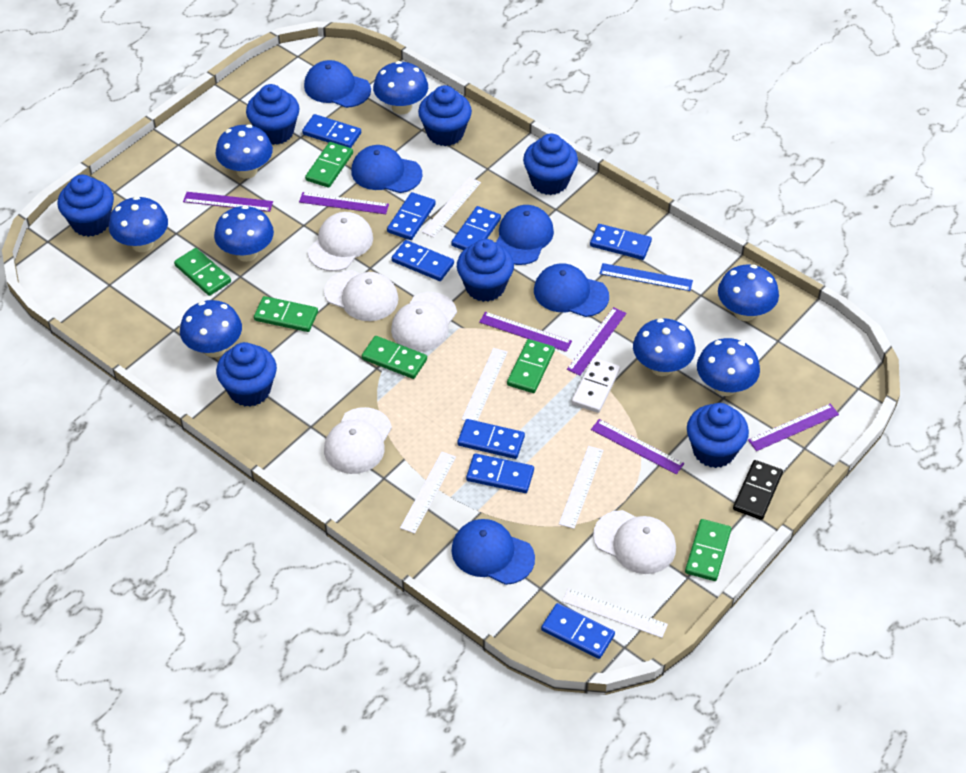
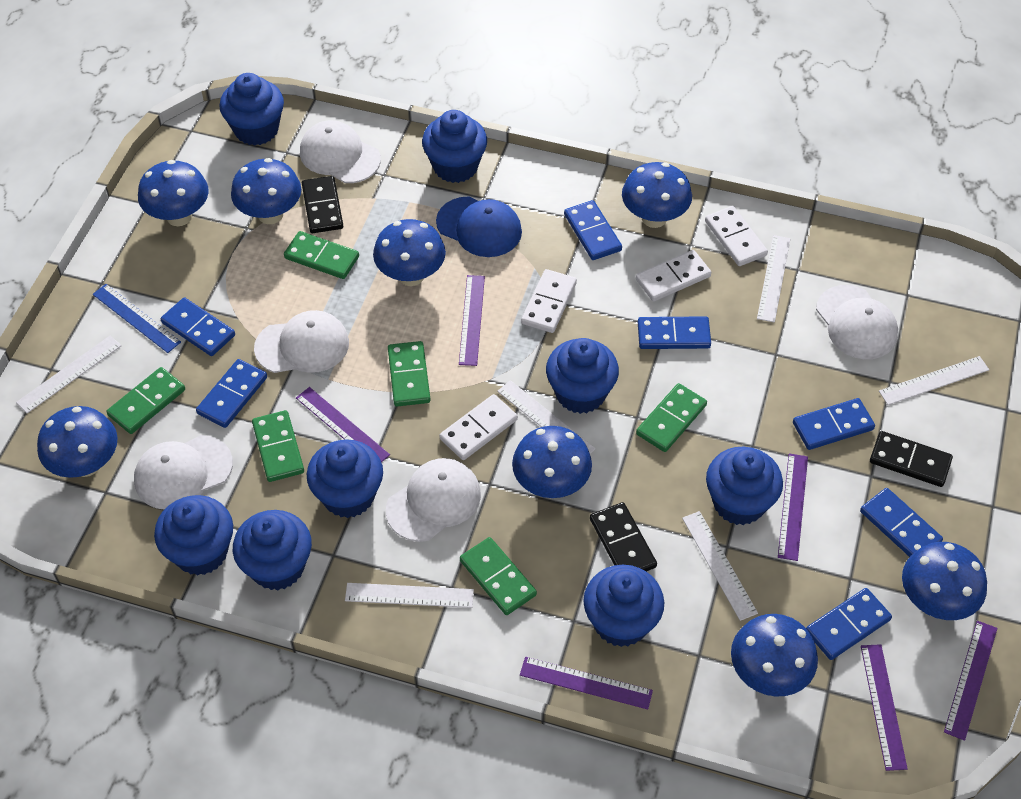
black domino: 1 -> 3
blue cap: 5 -> 1
blue cupcake: 7 -> 8
blue domino: 8 -> 7
white domino: 1 -> 4
white ruler: 5 -> 6

